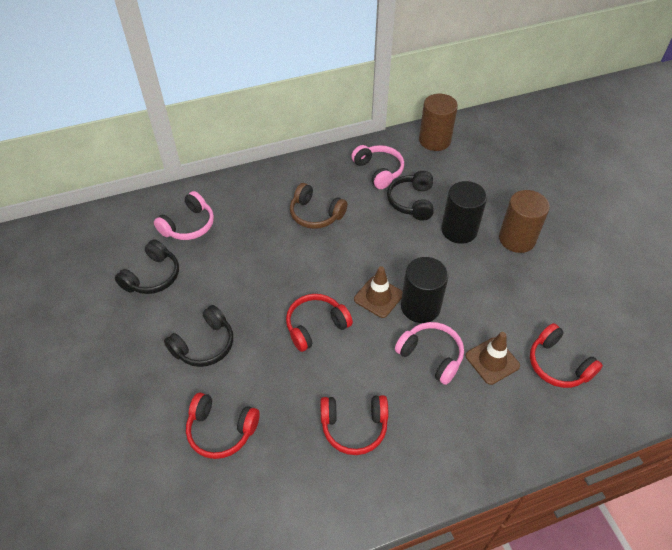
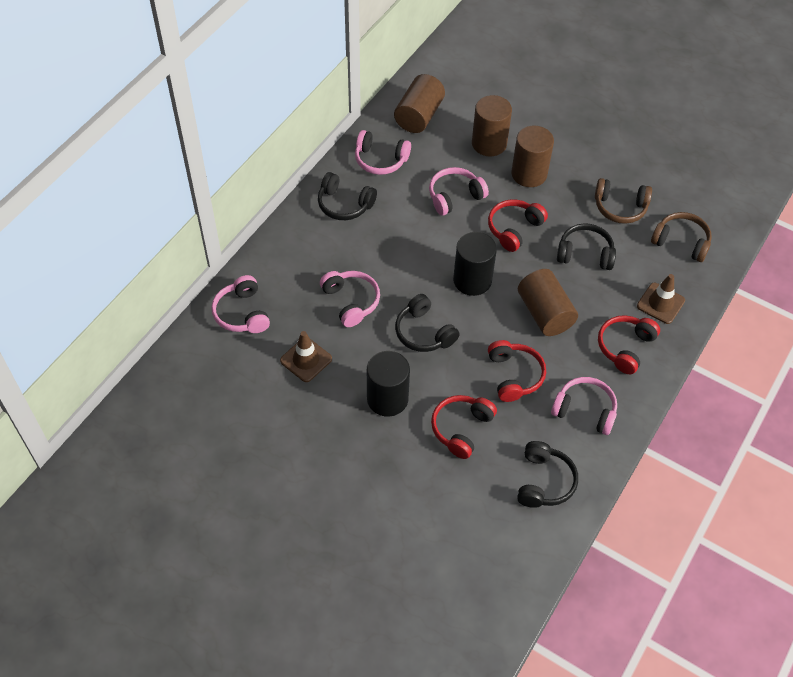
black headphones: 3 -> 4
brown cylinder: 2 -> 4
brown headphones: 1 -> 2
pink headphones: 3 -> 5

